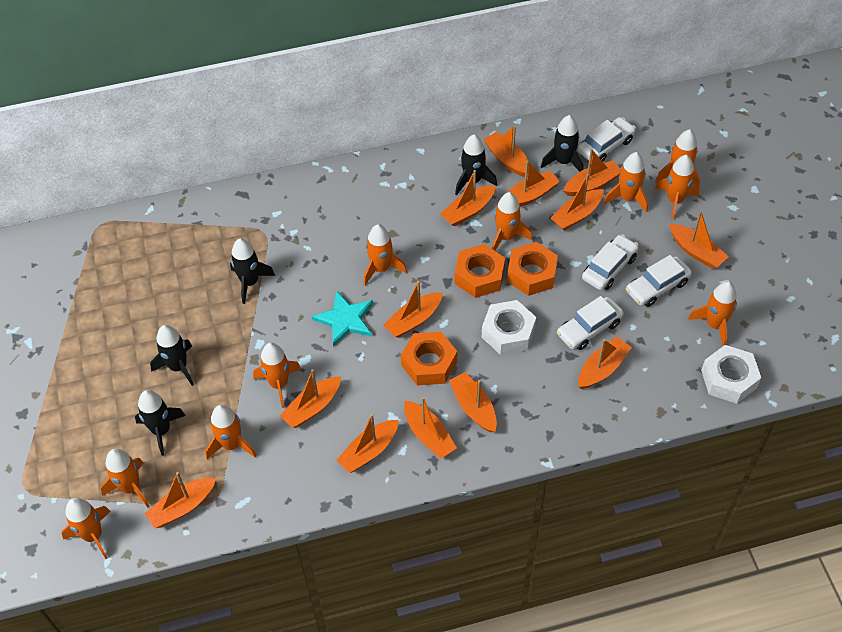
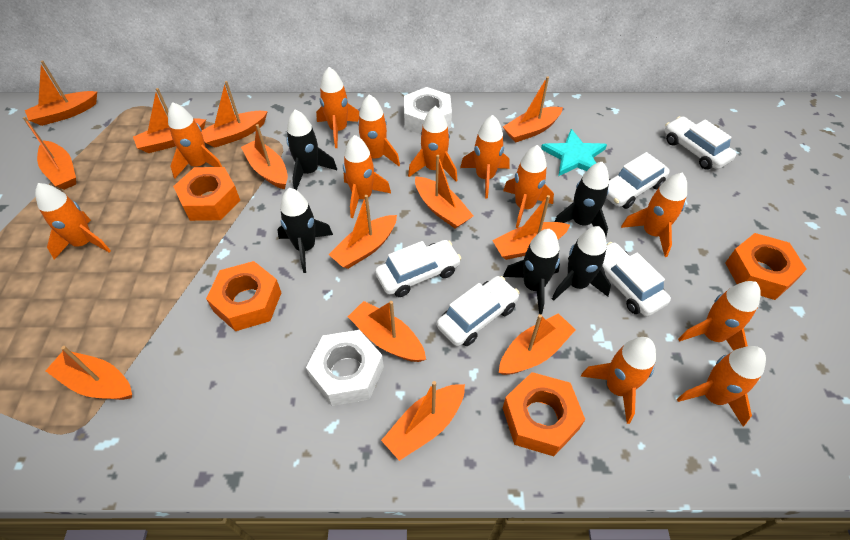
orange nut: 3 -> 4
orange rocket: 10 -> 12
white car: 4 -> 5

